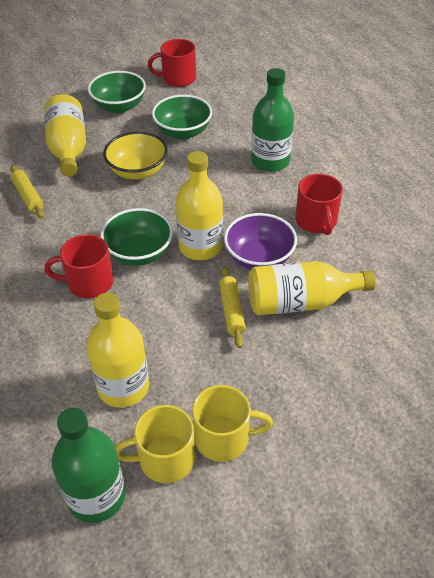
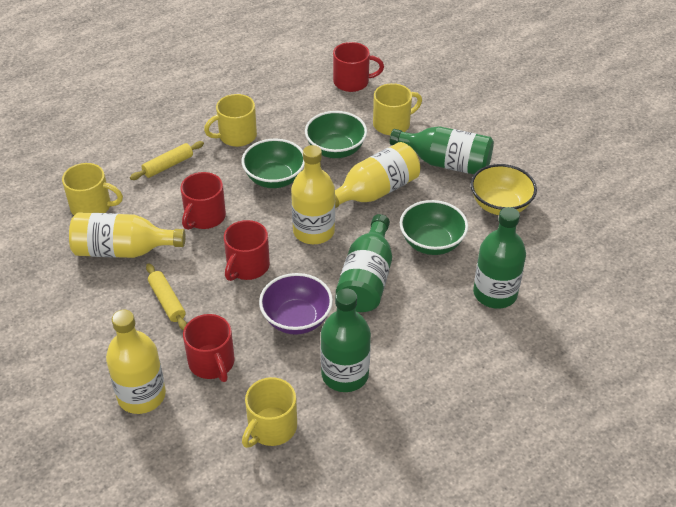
green bottle: 2 -> 4
red mug: 3 -> 4
yellow mug: 2 -> 4

